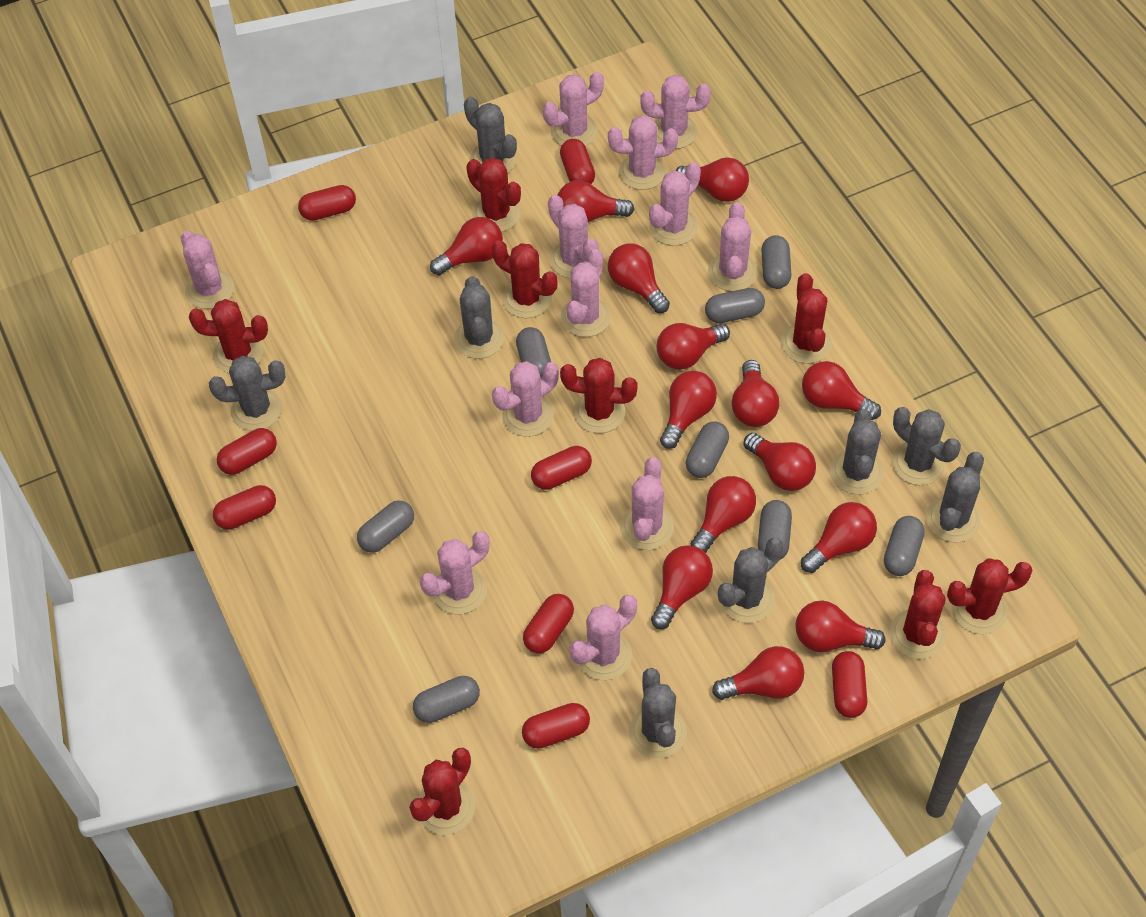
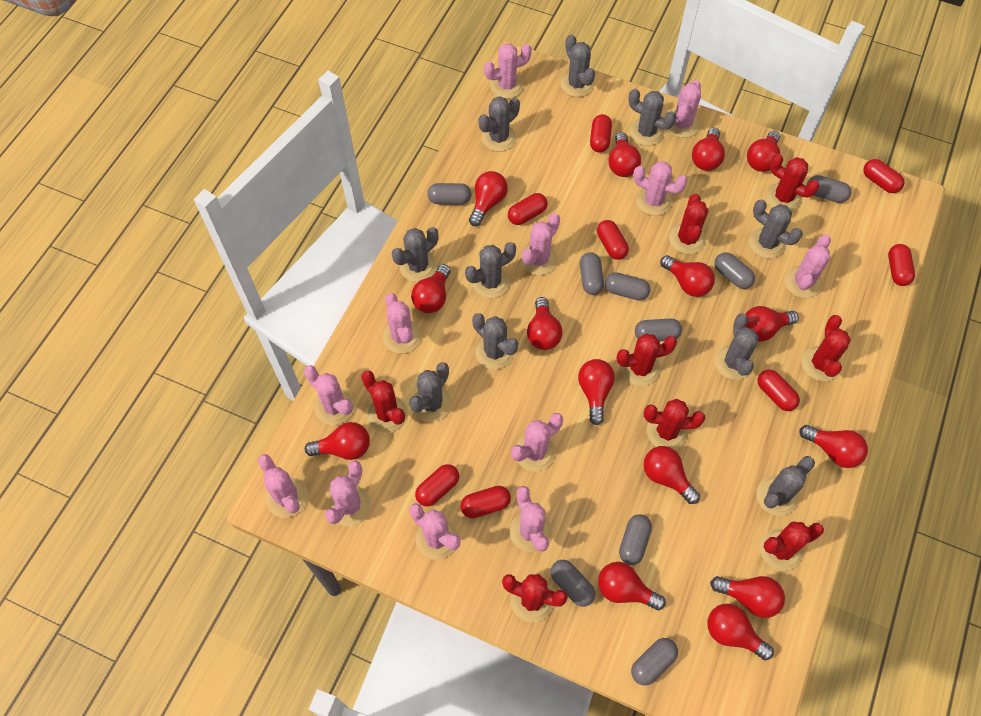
grey cactus: 8 -> 10
grey capsule: 8 -> 9
red light bulb: 14 -> 15

